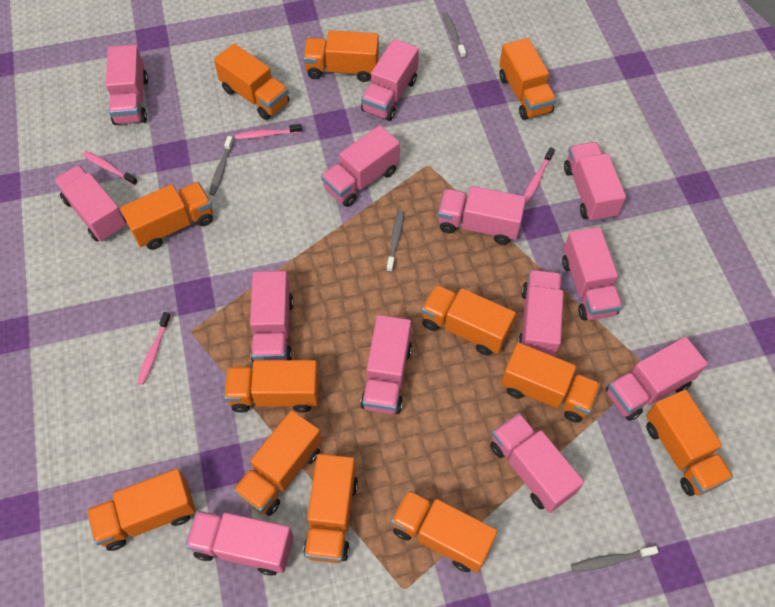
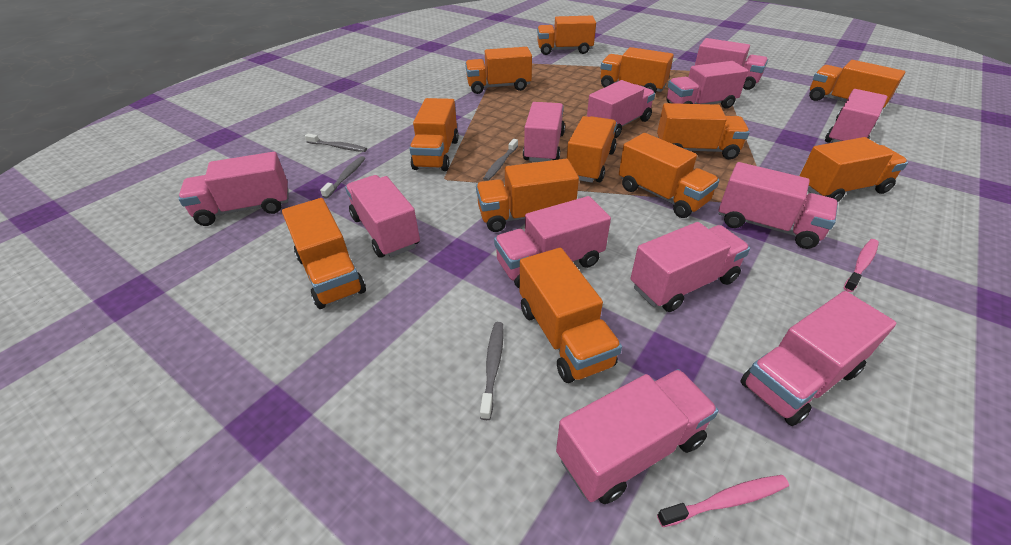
pink toothbrush: 4 -> 2
pink truck: 13 -> 12

